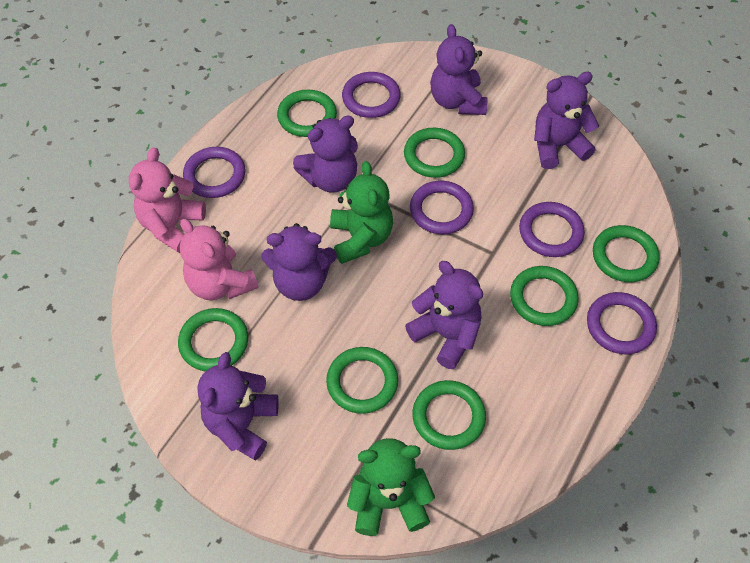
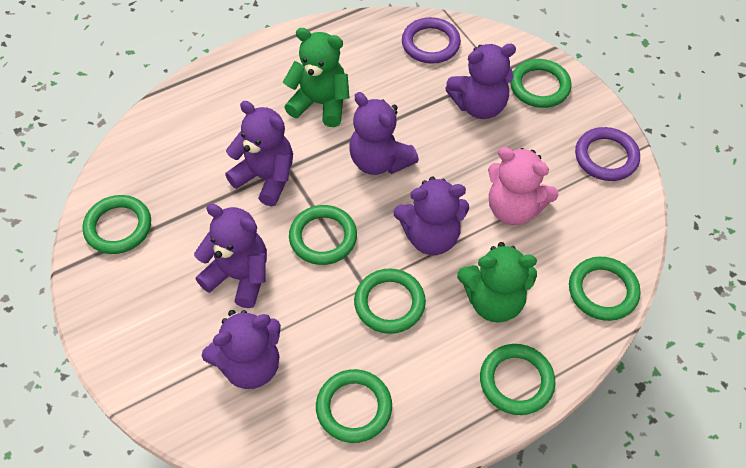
pink teddy bear: 2 -> 1
purple ring: 5 -> 2

